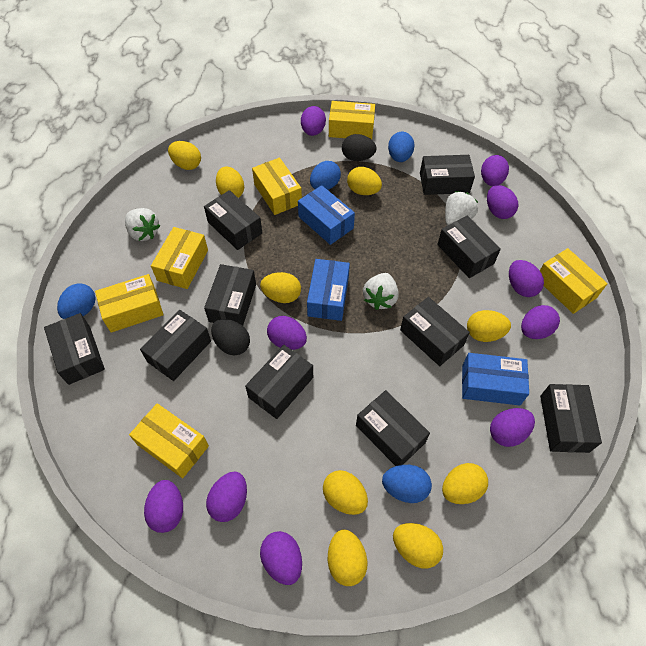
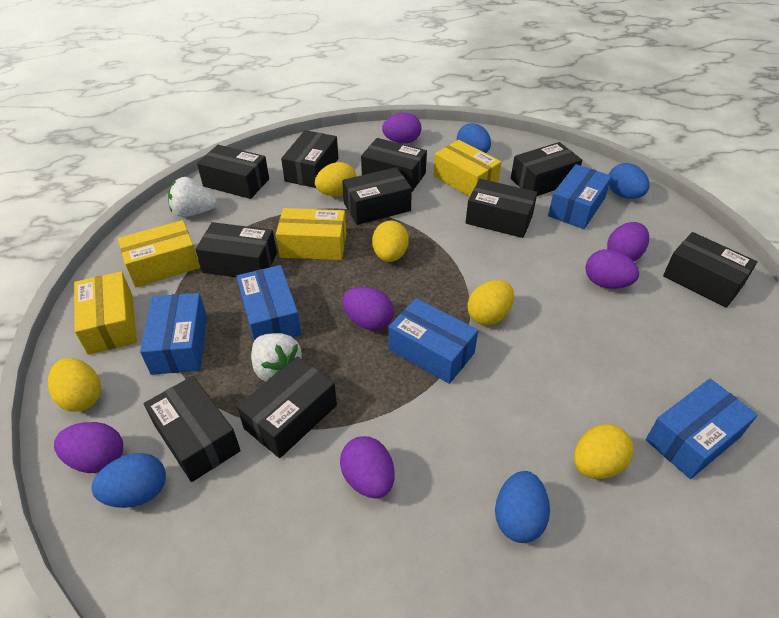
black egg: 2 -> 0
blue box: 3 -> 5
purple egg: 10 -> 6
white strawberry: 3 -> 2
yellow box: 6 -> 4
yellow egg: 9 -> 5

